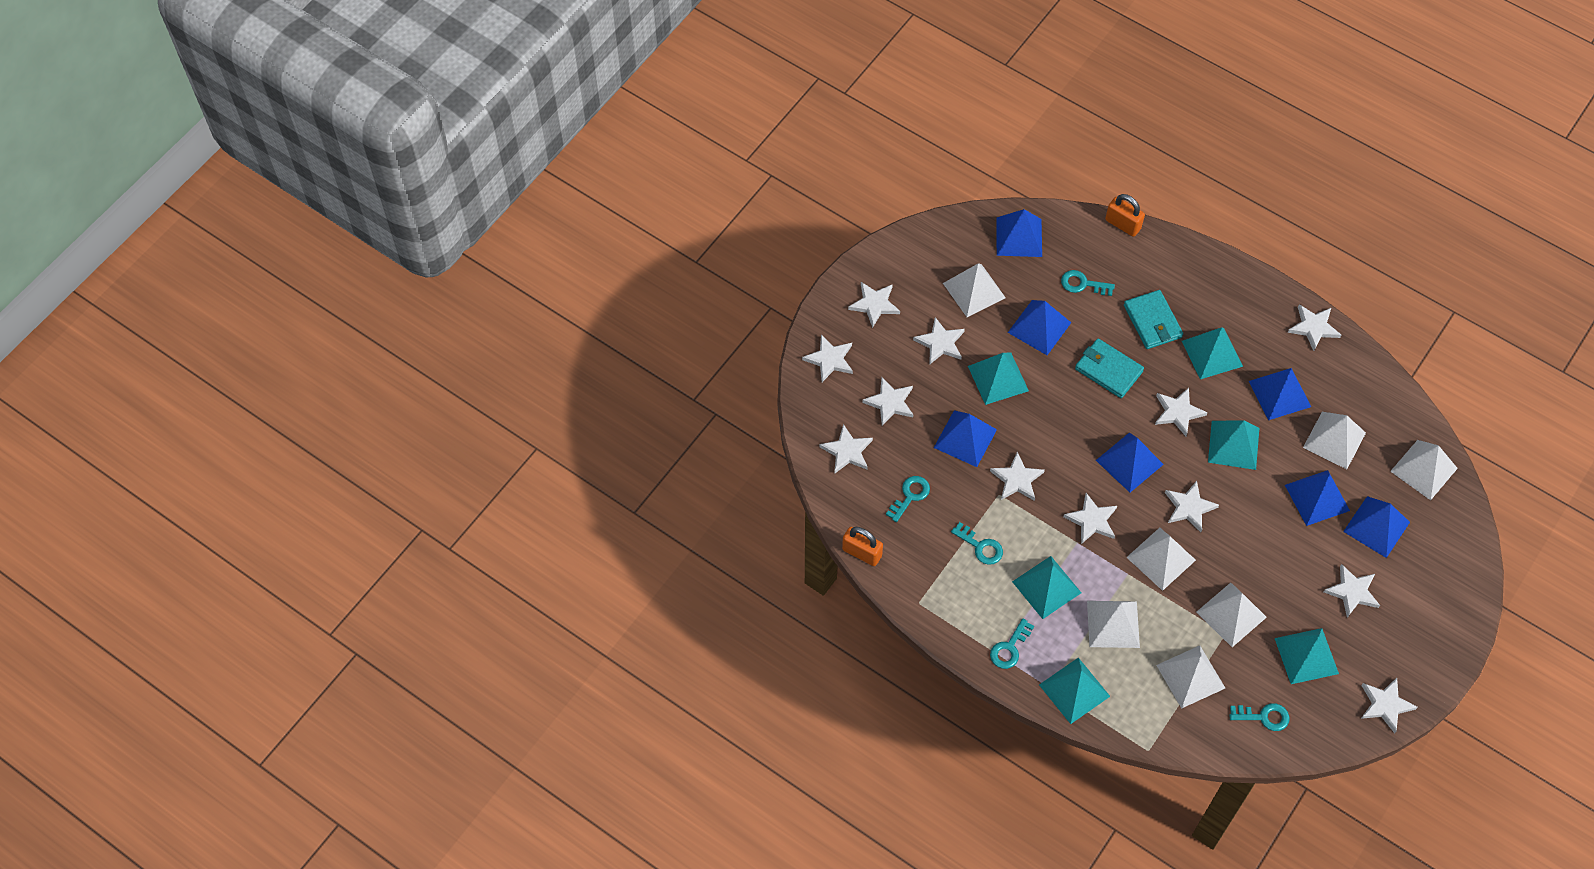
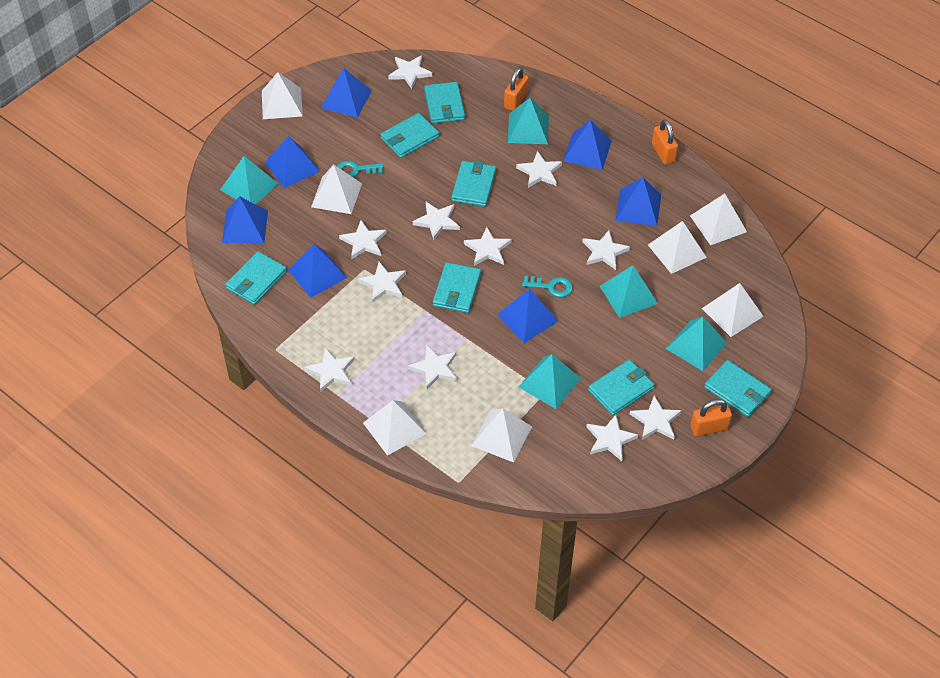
orange padlock: 2 -> 3
turquoise key: 5 -> 2
turquoise pyramid: 6 -> 5
turquoise wallet: 2 -> 7
white star: 12 -> 11

